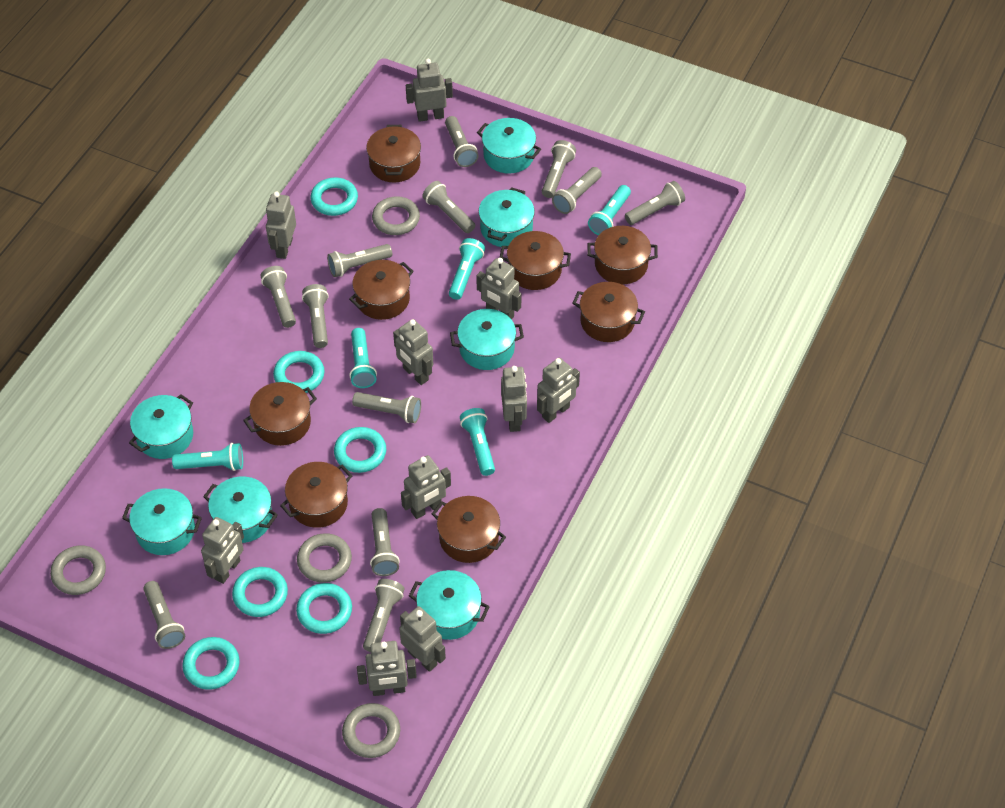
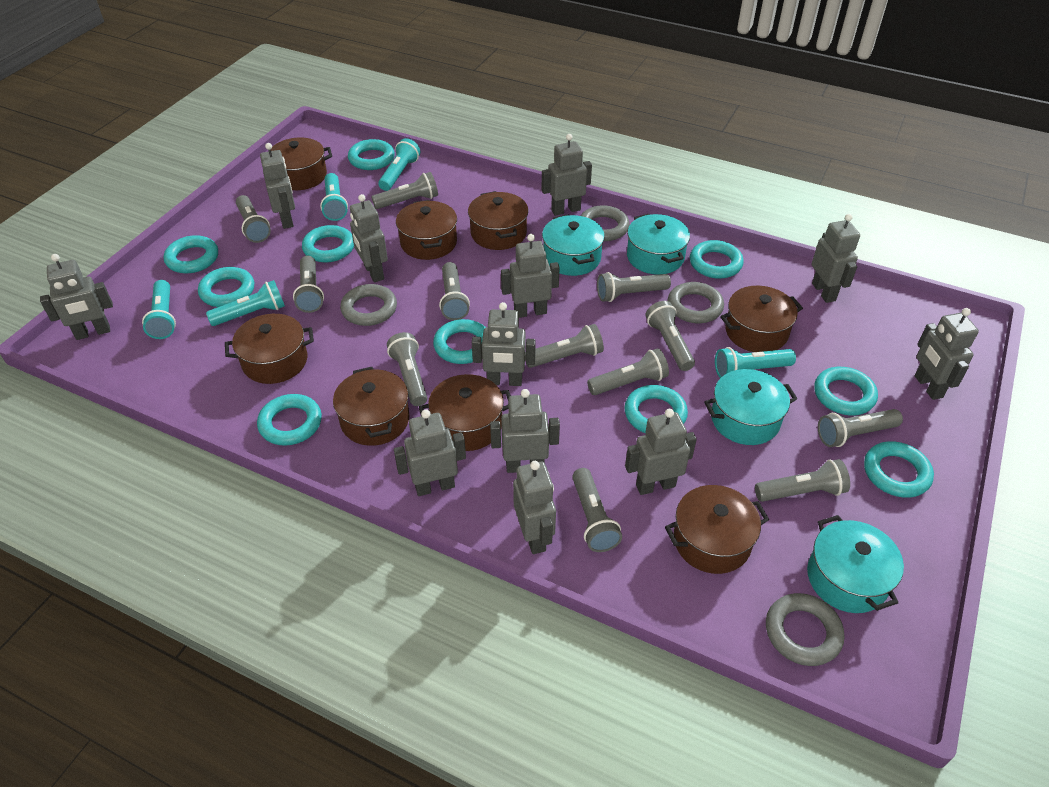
grey robot: 10 -> 12
turquoise pot: 7 -> 4
turquoise ring: 6 -> 10

